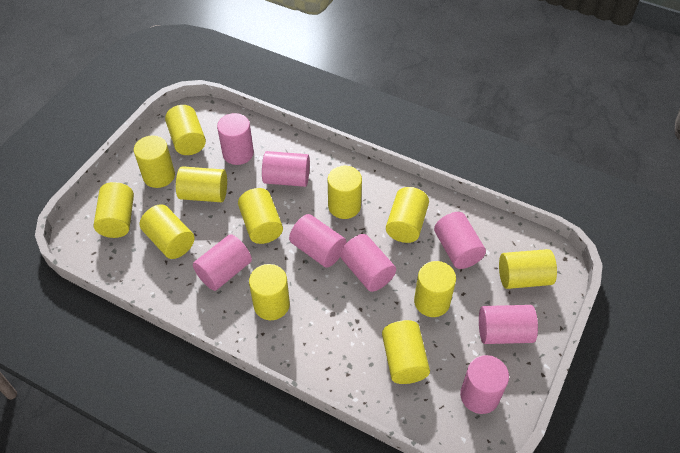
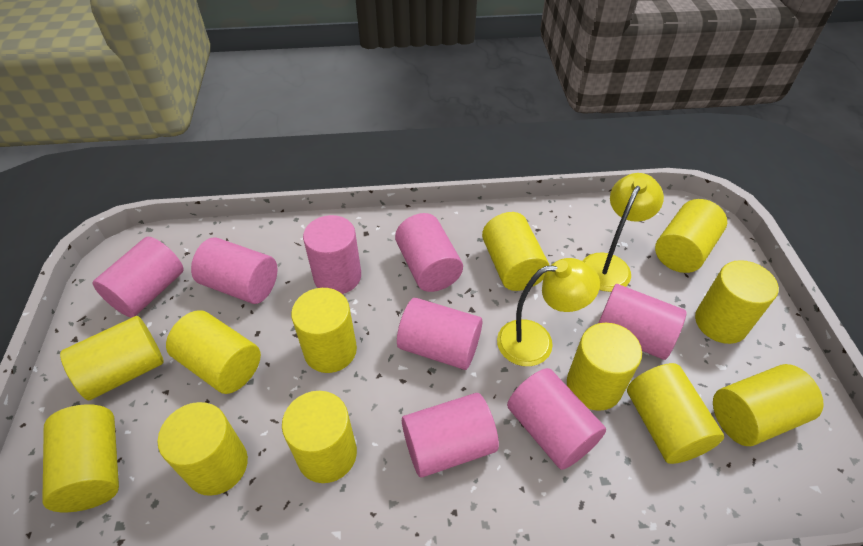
yellow lamp: 0 -> 2

